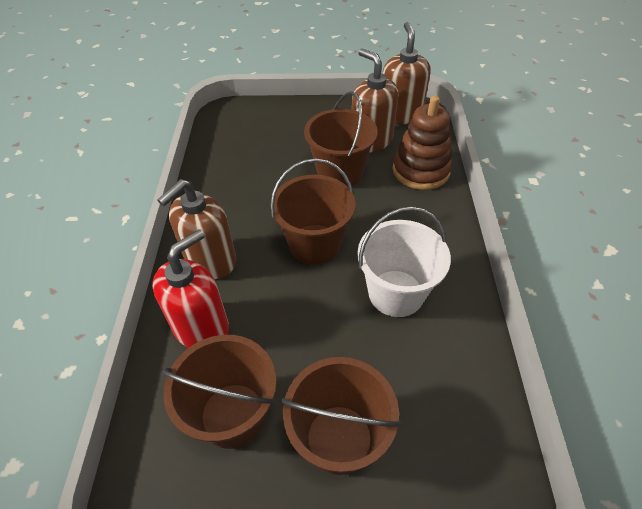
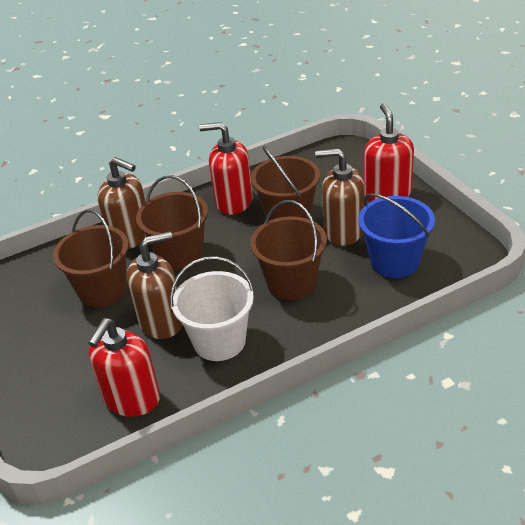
blue bucket: 0 -> 1
brown stacking toy: 1 -> 0
red soap dispenser: 1 -> 3

